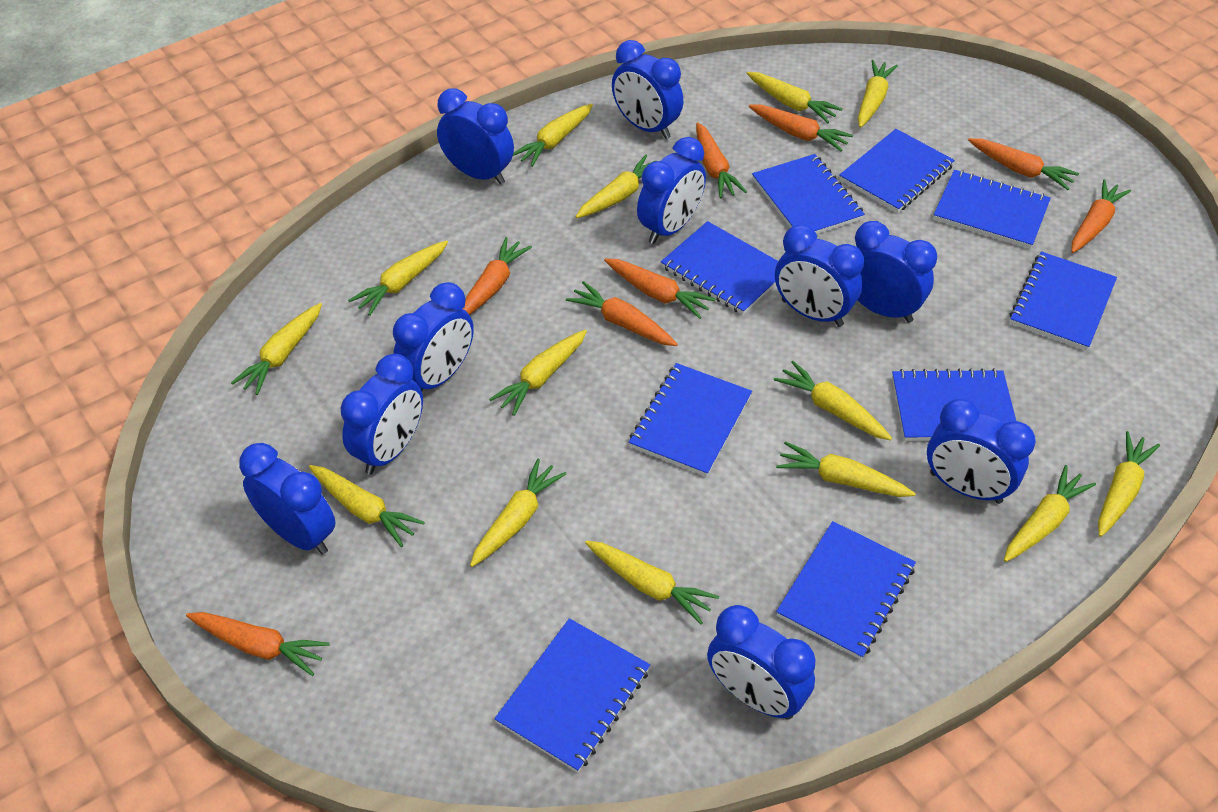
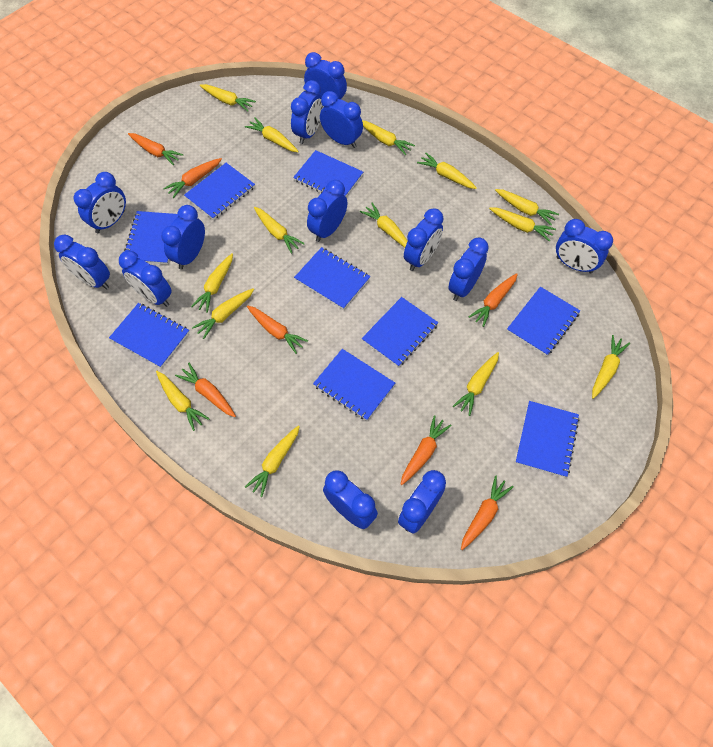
blue clock: 10 -> 13
orange carrot: 8 -> 7

